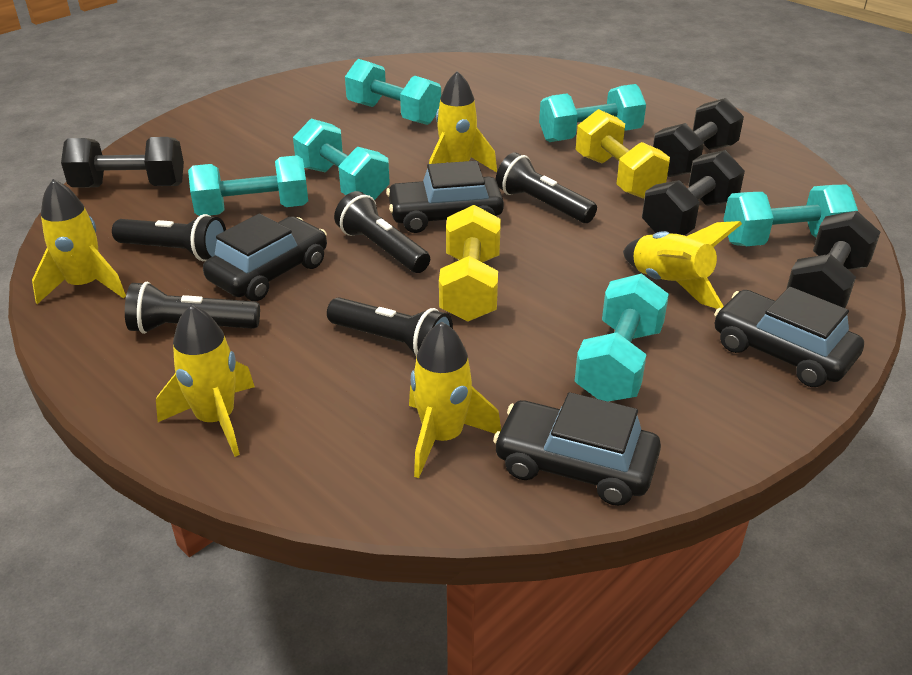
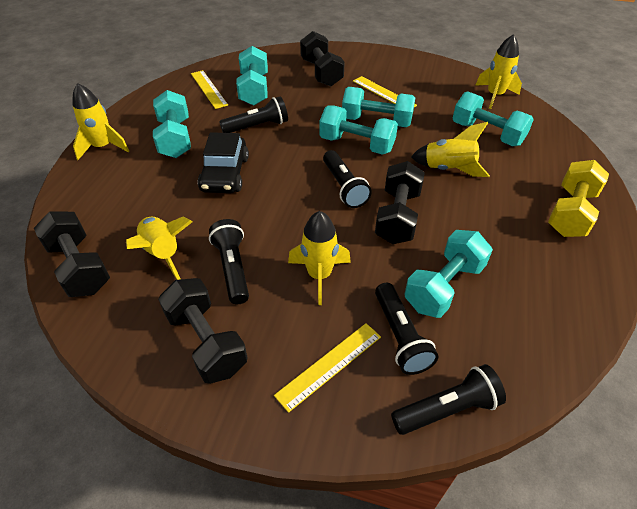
black car: 4 -> 1
yellow dumbbell: 2 -> 1
yellow ruler: 0 -> 3

